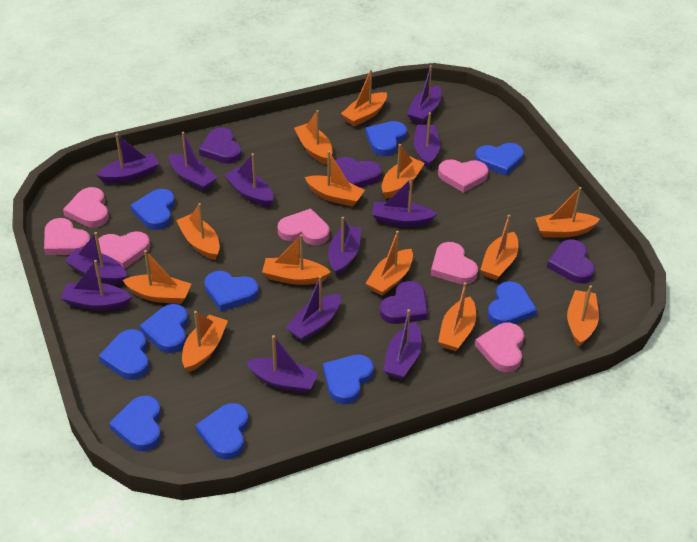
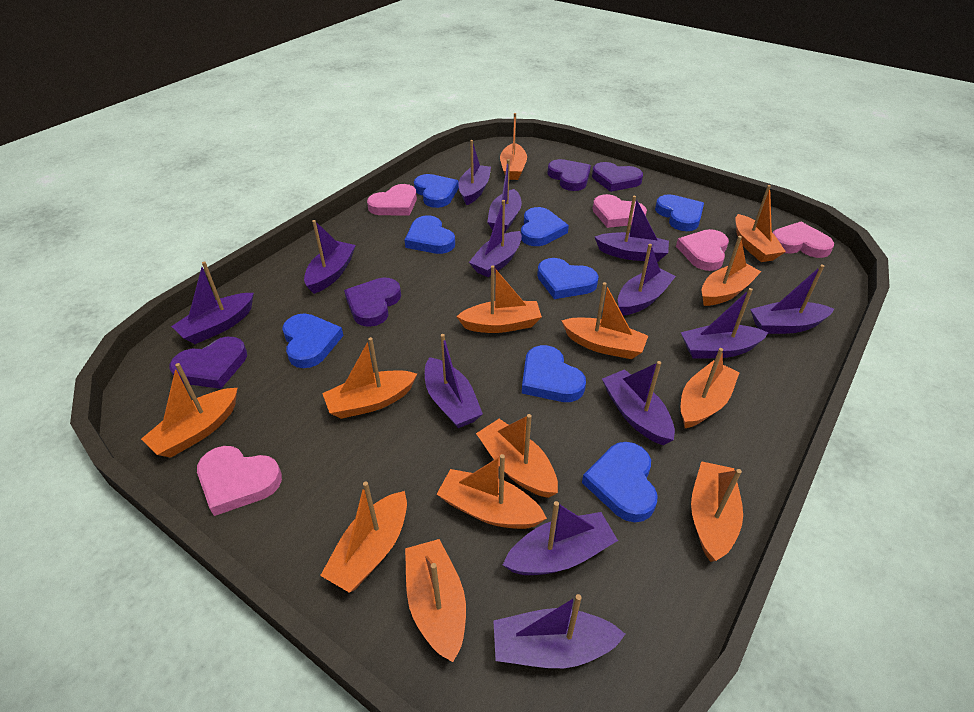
blue heart: 10 -> 8
pink heart: 7 -> 5
purple boat: 12 -> 13

